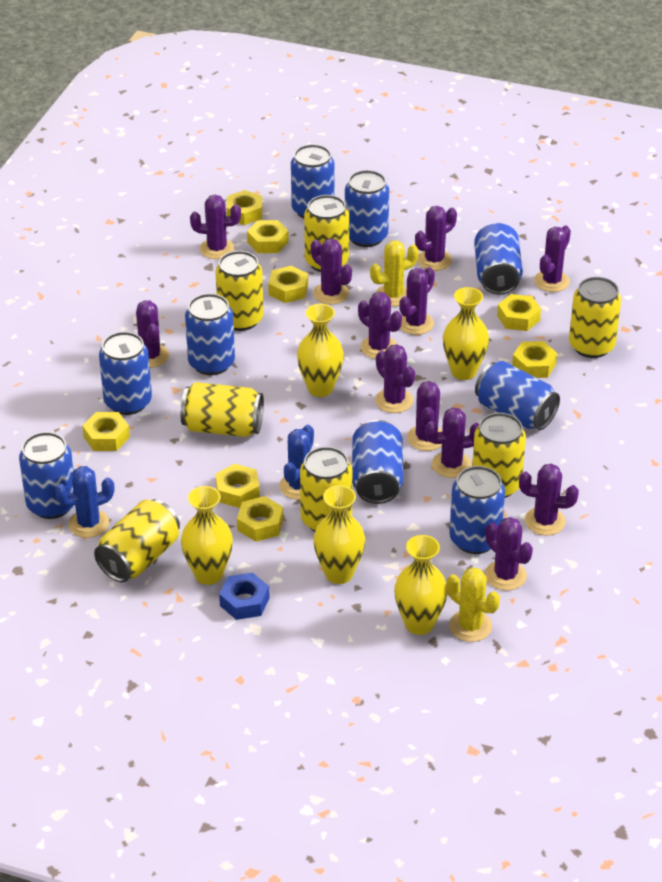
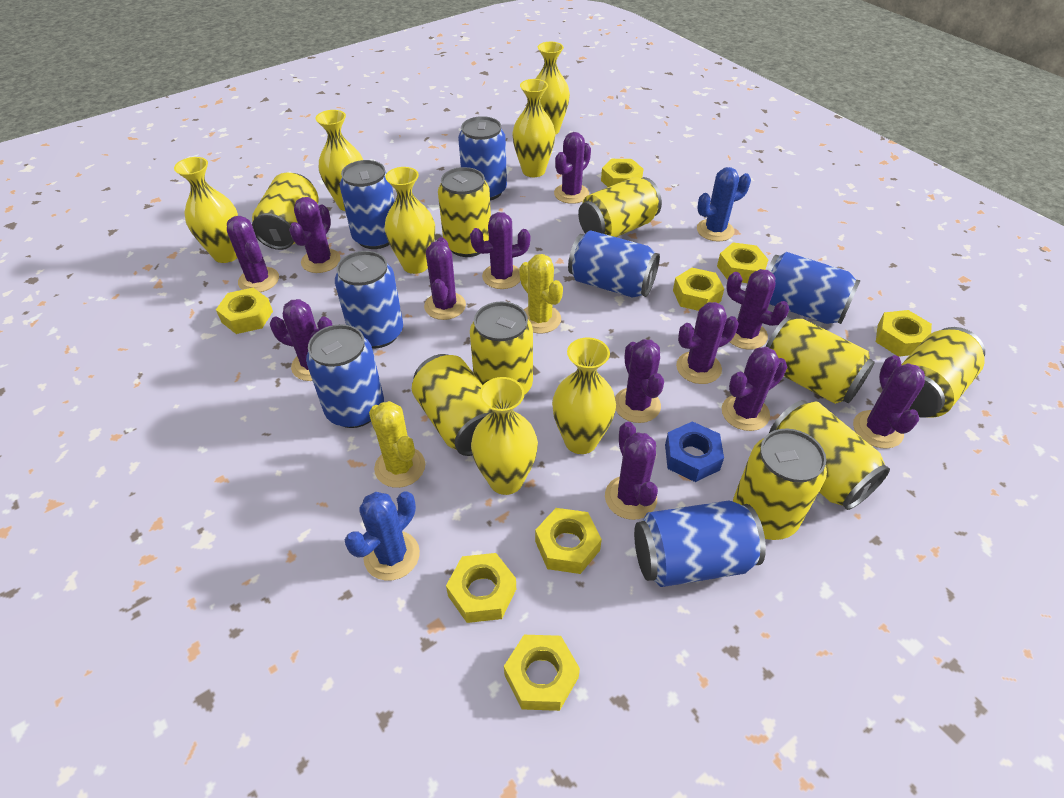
blue can: 9 -> 7
yellow can: 7 -> 9
yellow vase: 5 -> 7

